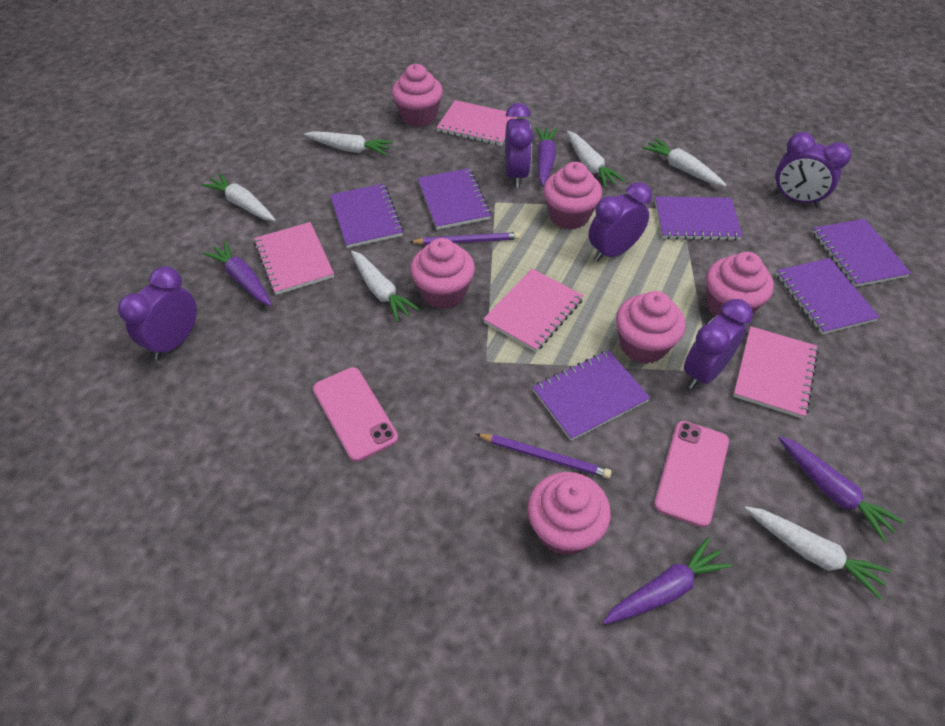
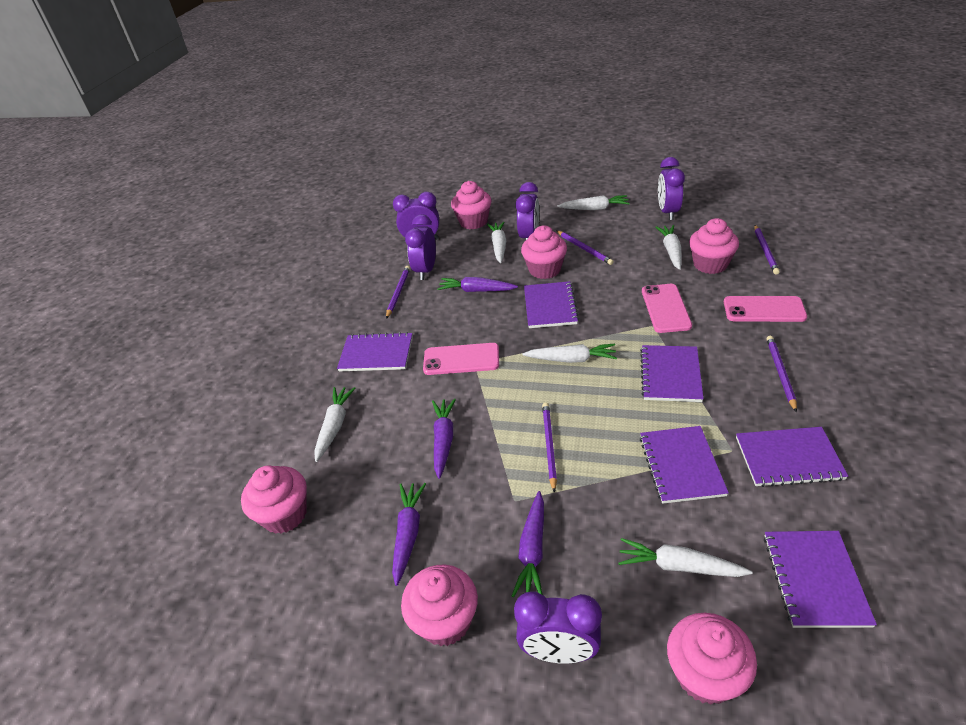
pink notebook: 4 -> 0
pink phone: 2 -> 3
purple pencil: 2 -> 5

